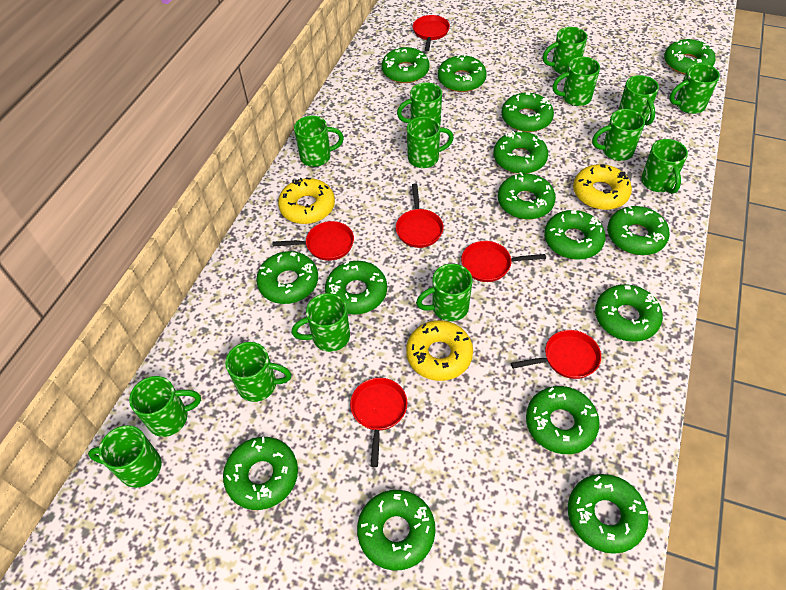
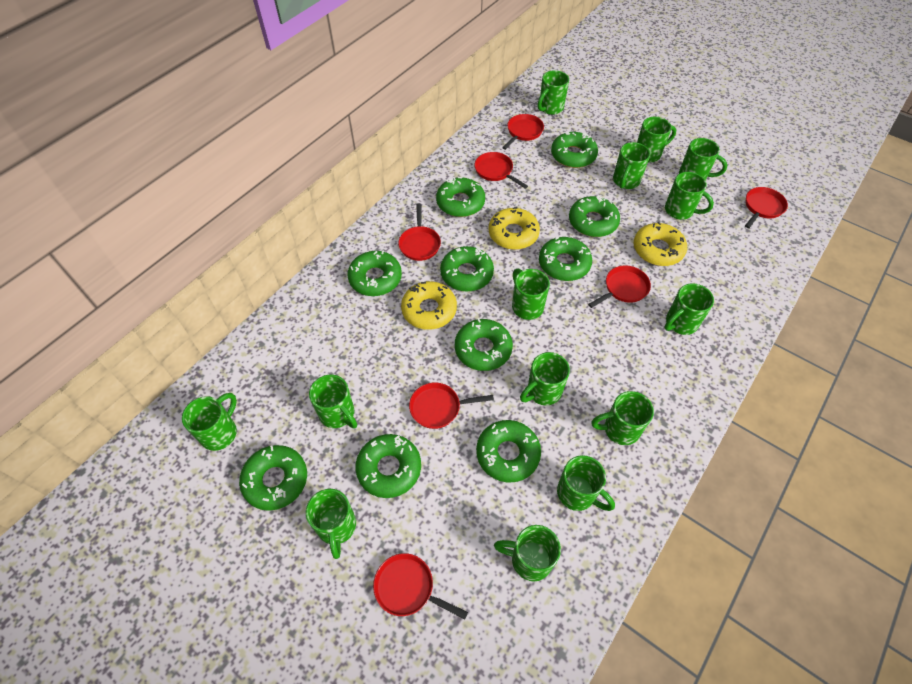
green donut: 15 -> 10
red pan: 6 -> 7

